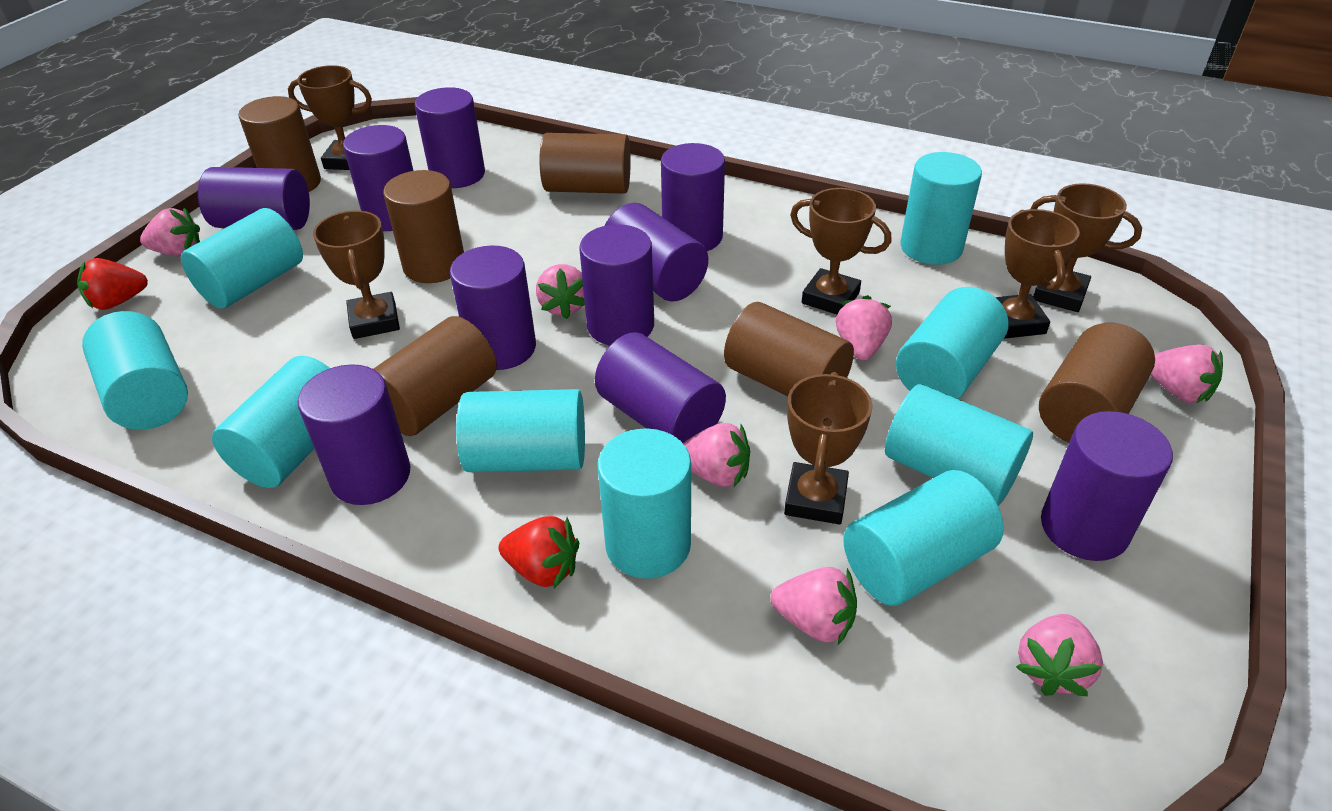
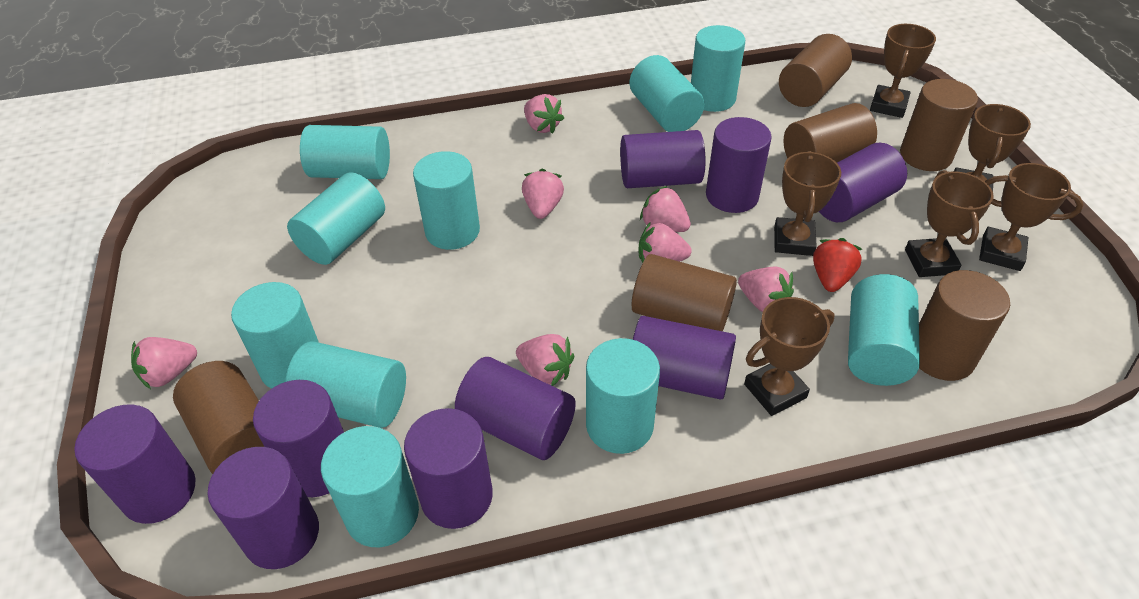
purple cylinder: 10 -> 9
red strawberry: 2 -> 1
turquoise cylinder: 9 -> 10

